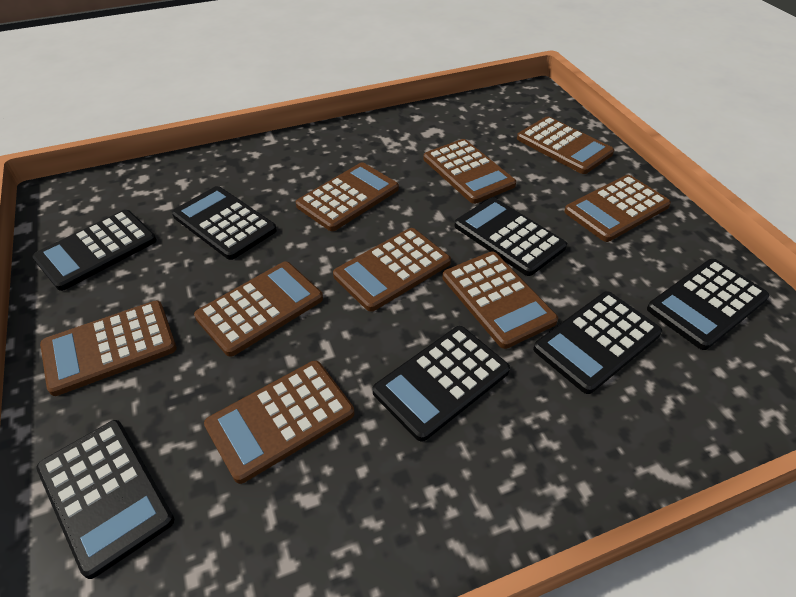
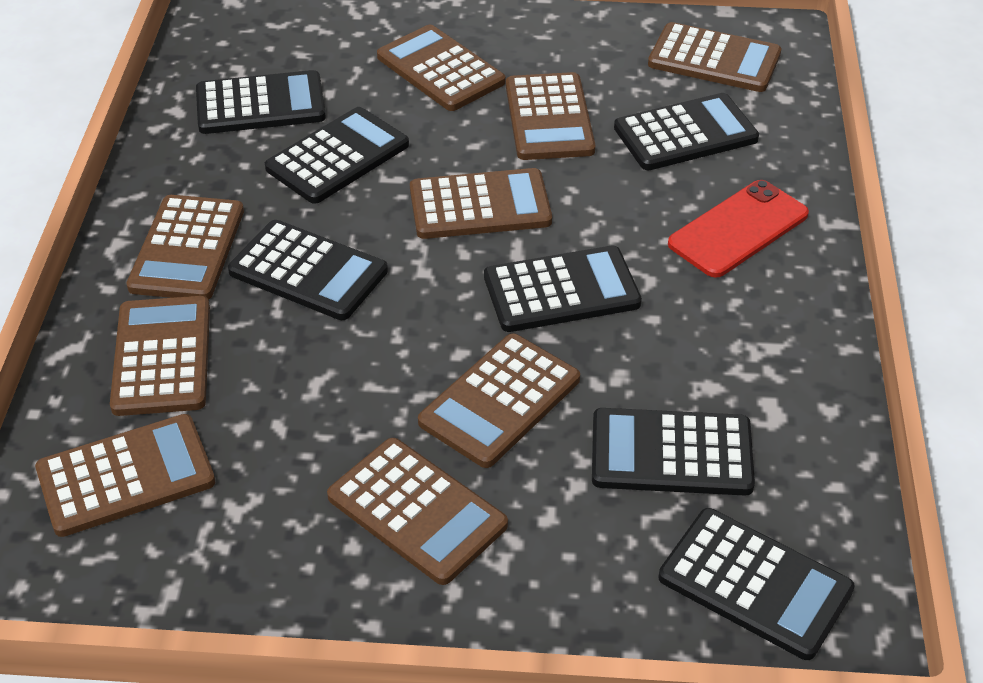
red phone: 0 -> 1

